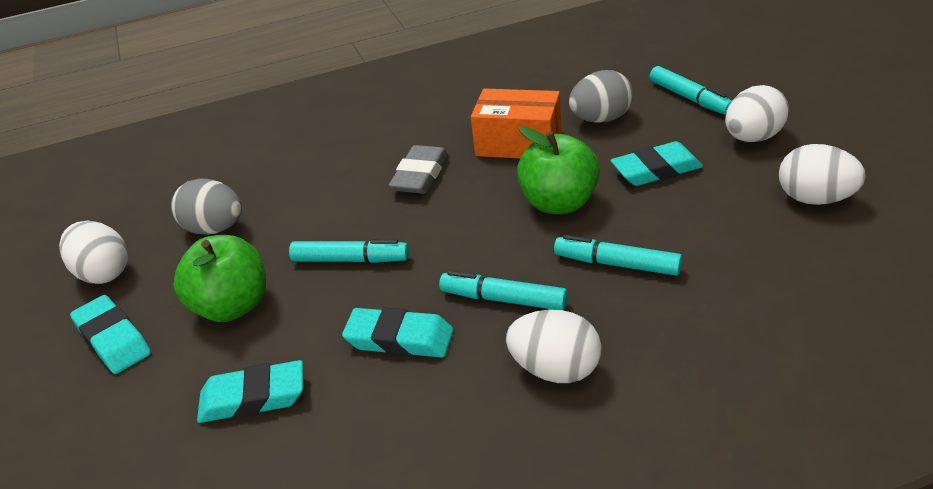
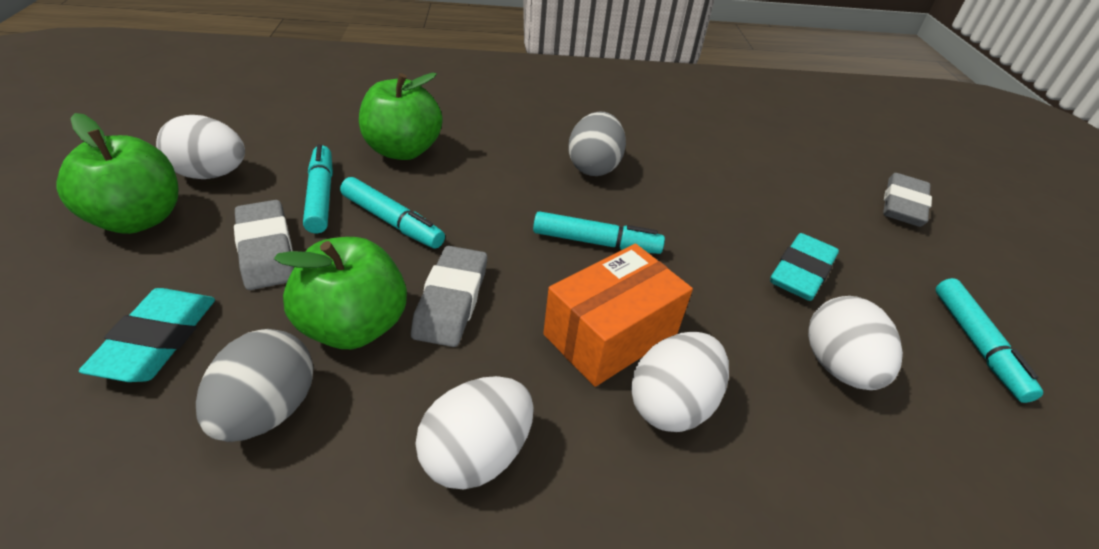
green apple: 2 -> 3
grey eraser: 1 -> 3
turquoise eraser: 4 -> 2

